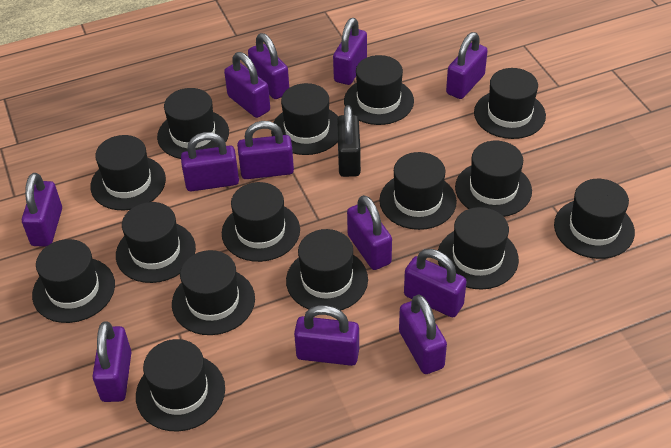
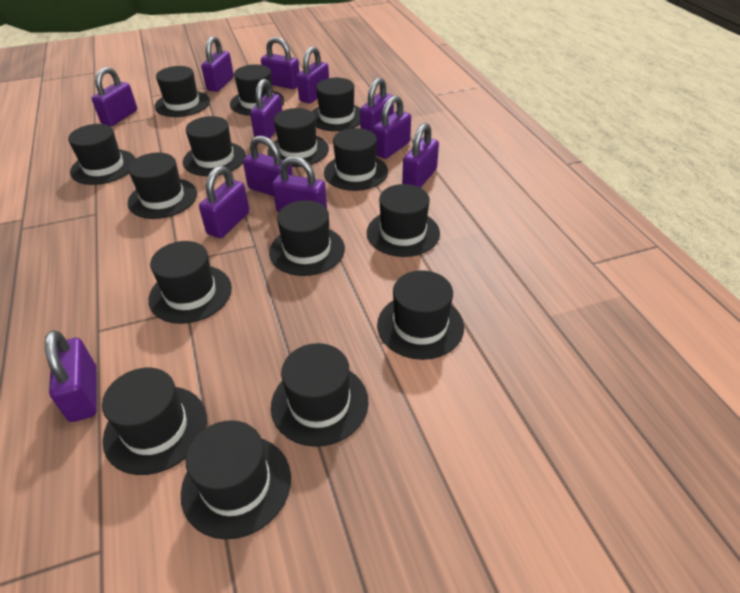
black padlock: 1 -> 0

